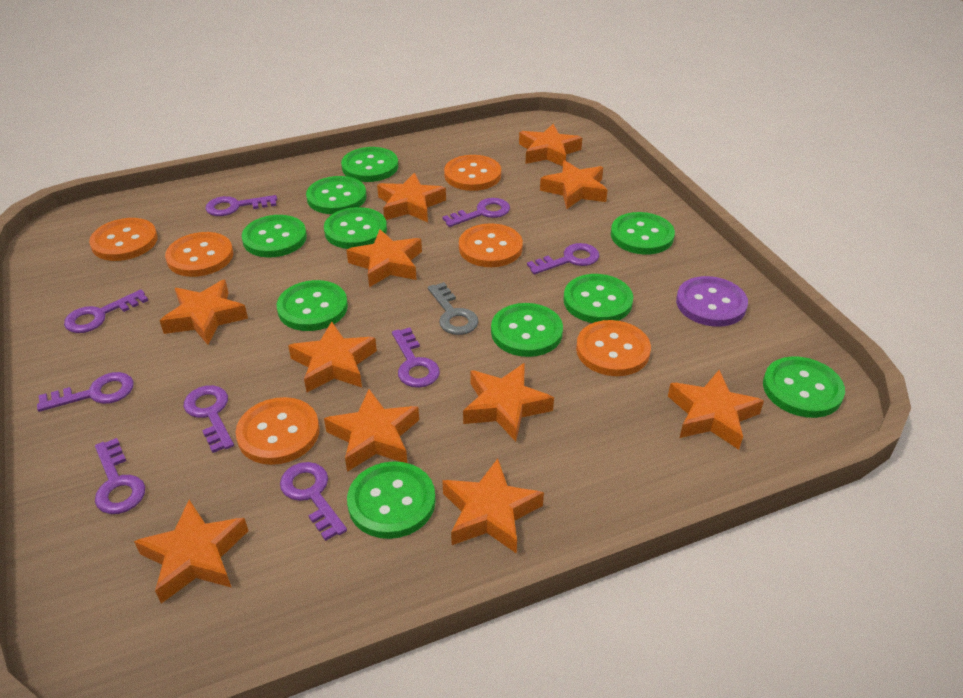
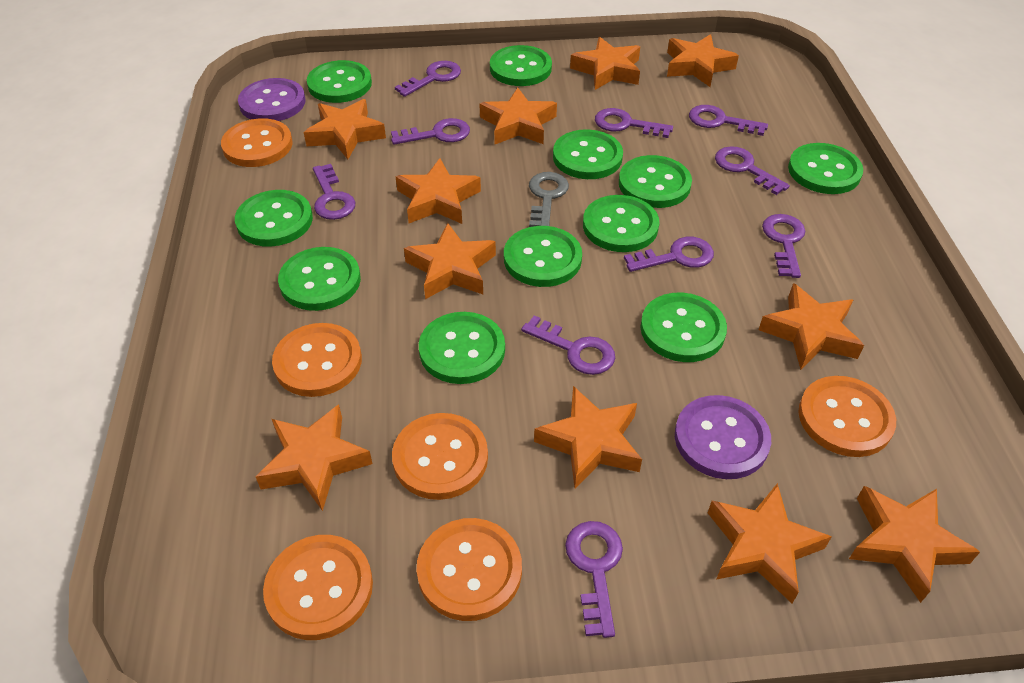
green button: 10 -> 11
purple button: 1 -> 2
purple key: 9 -> 10

